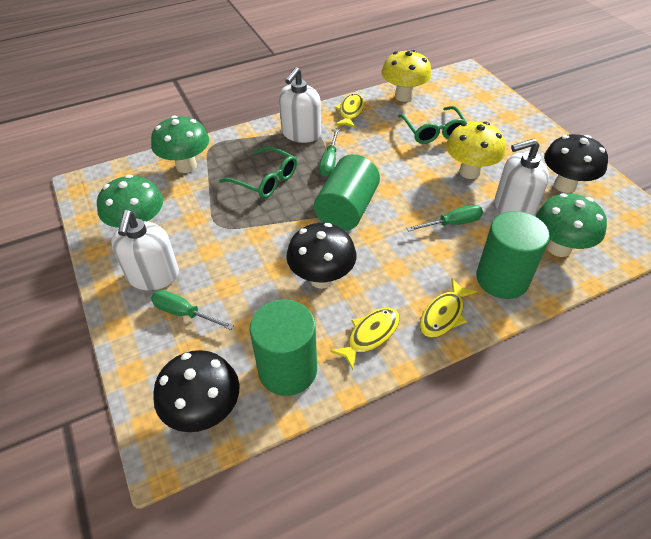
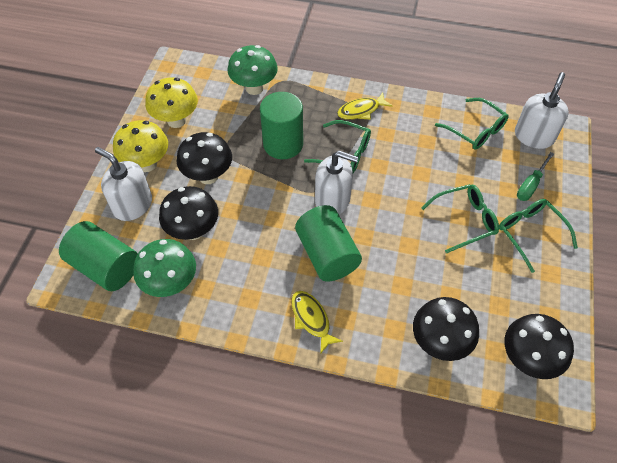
black mushroom: 3 -> 4
green glasses: 2 -> 4
green mushroom: 3 -> 2
green screwdriver: 3 -> 1
yellow fish: 3 -> 2

